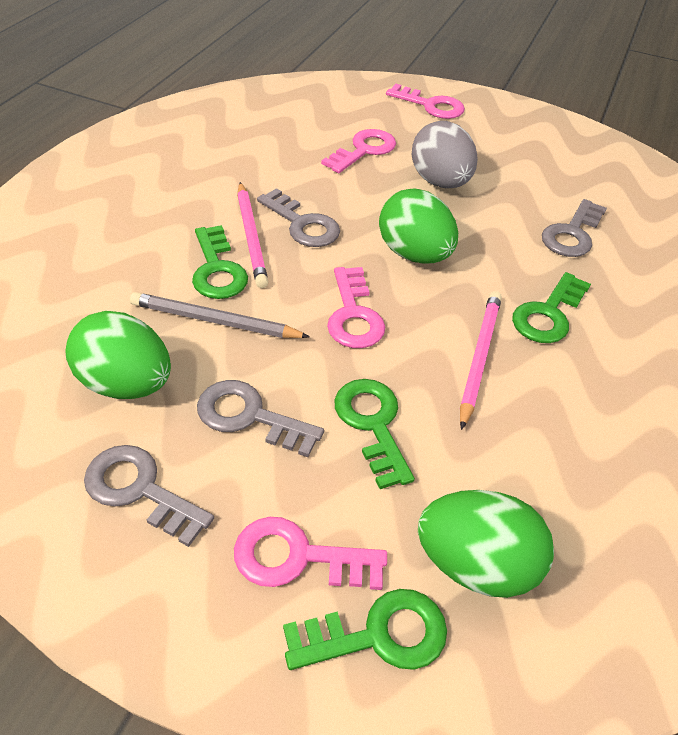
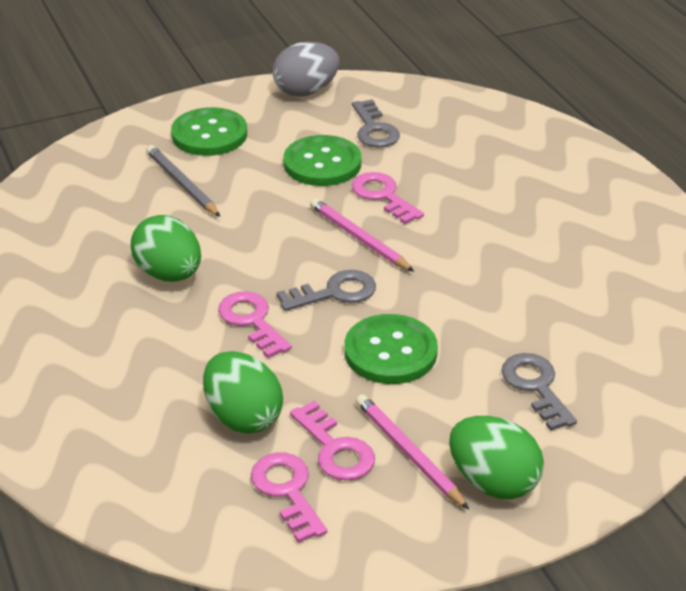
green button: 0 -> 3
green key: 4 -> 0
grey key: 4 -> 3

